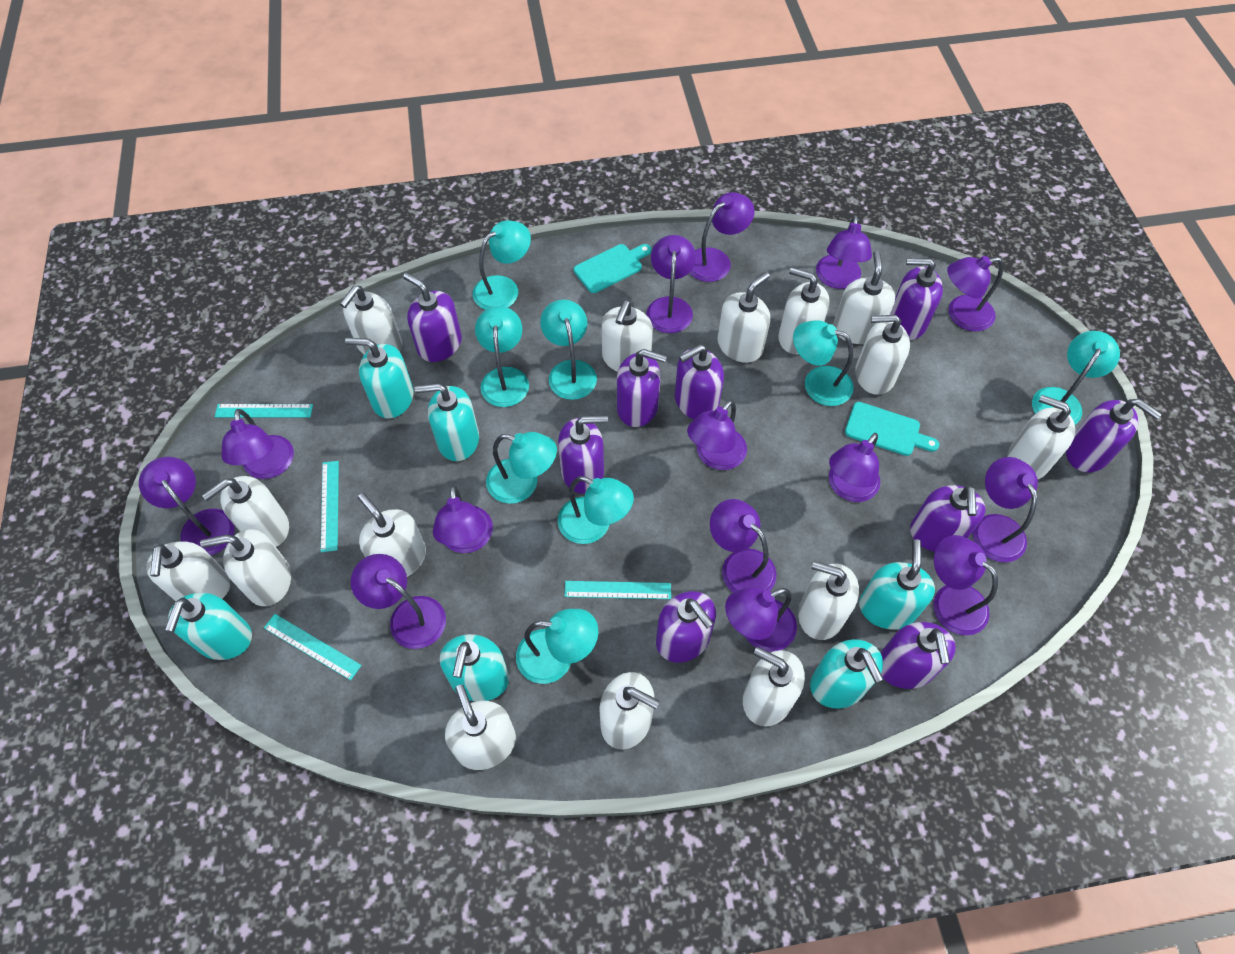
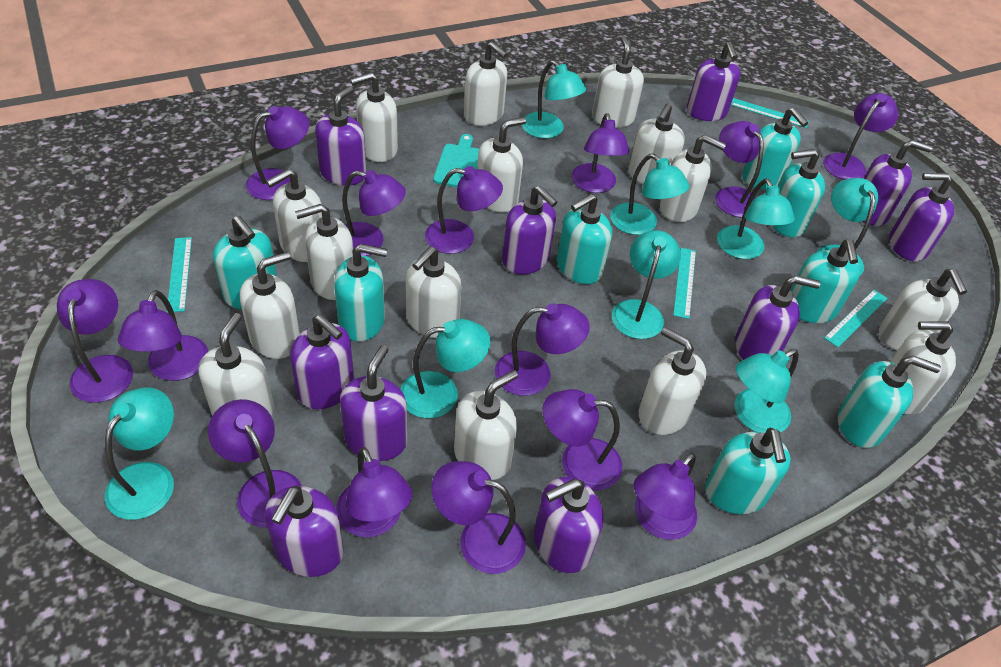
purple soap dispenser: 9 -> 10
turquoise cutting board: 2 -> 1
turquoise soap dispenser: 6 -> 8

